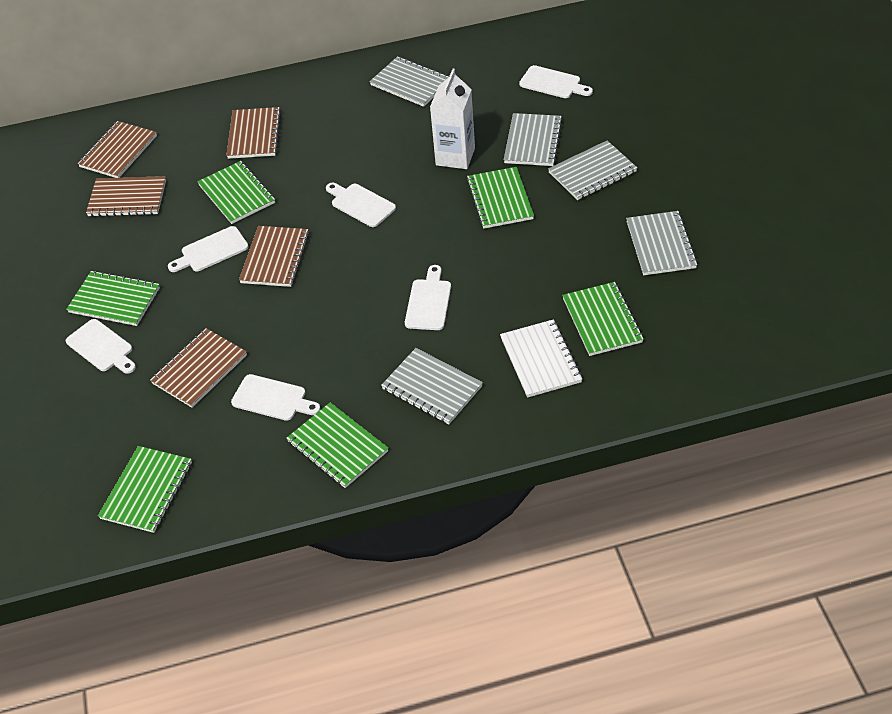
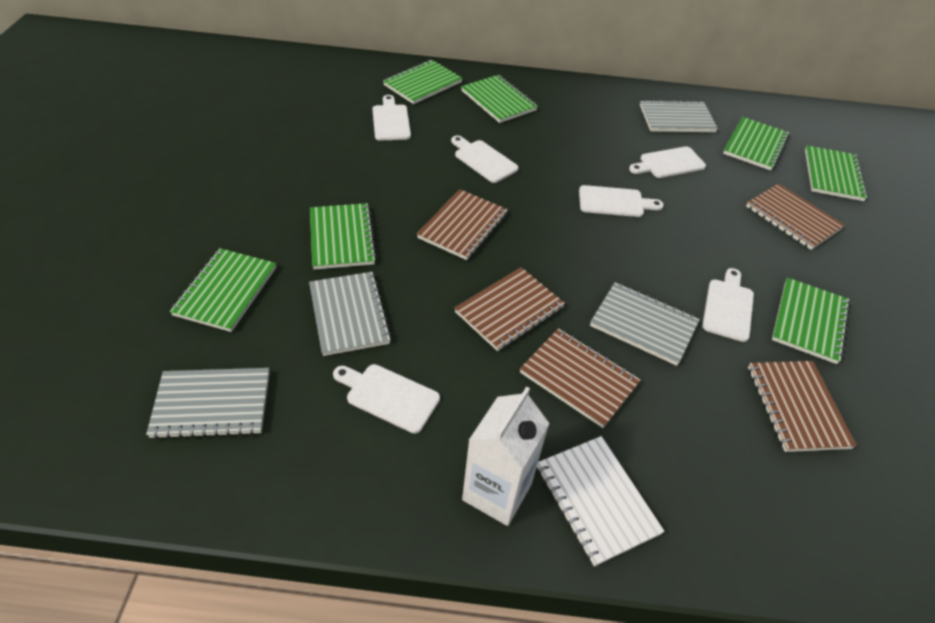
green notebook: 6 -> 7
grey notebook: 5 -> 4

